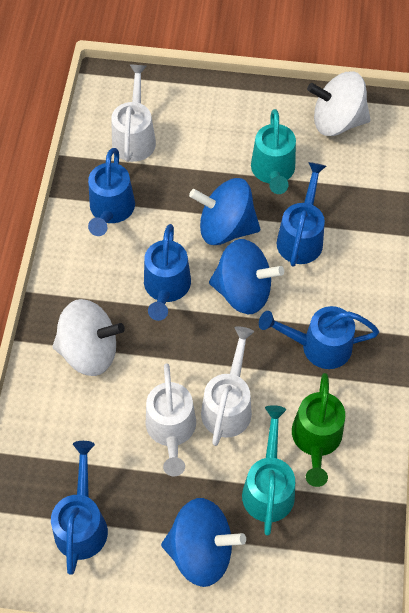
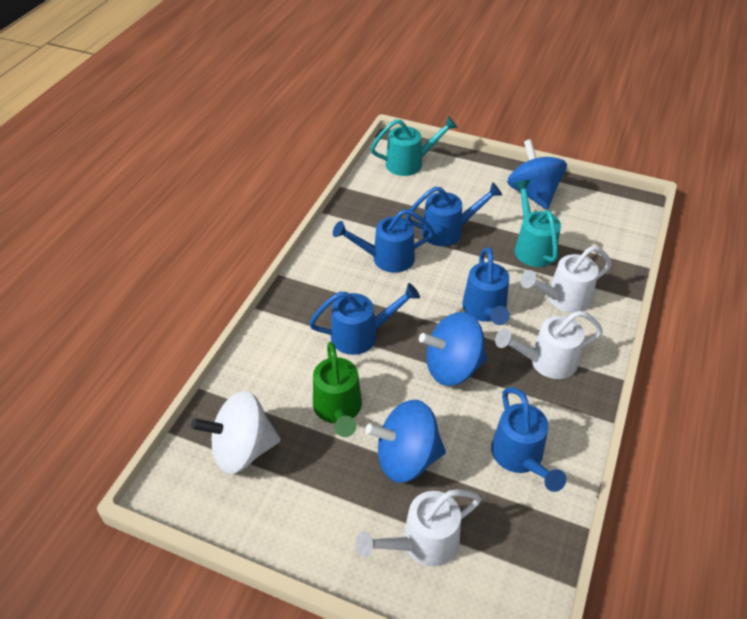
white spinning top: 2 -> 1

